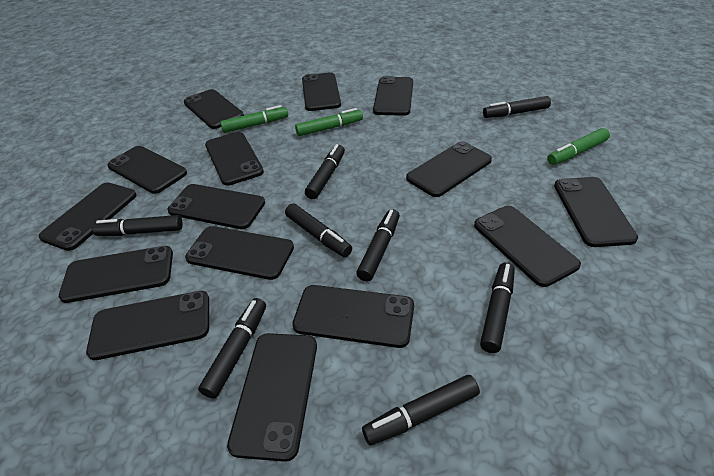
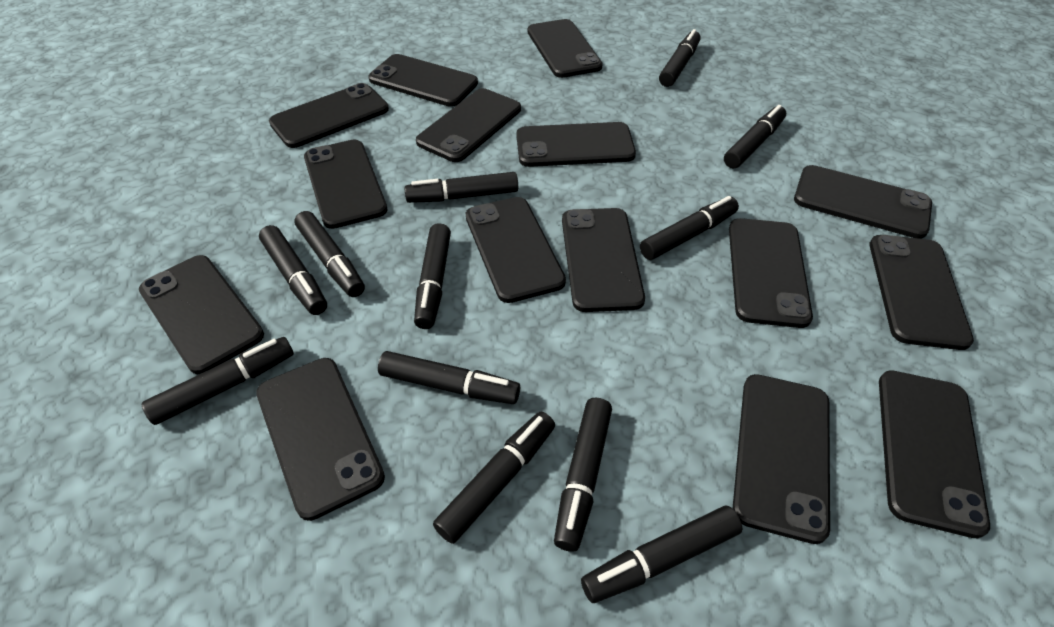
black marker: 8 -> 12
green marker: 3 -> 0

